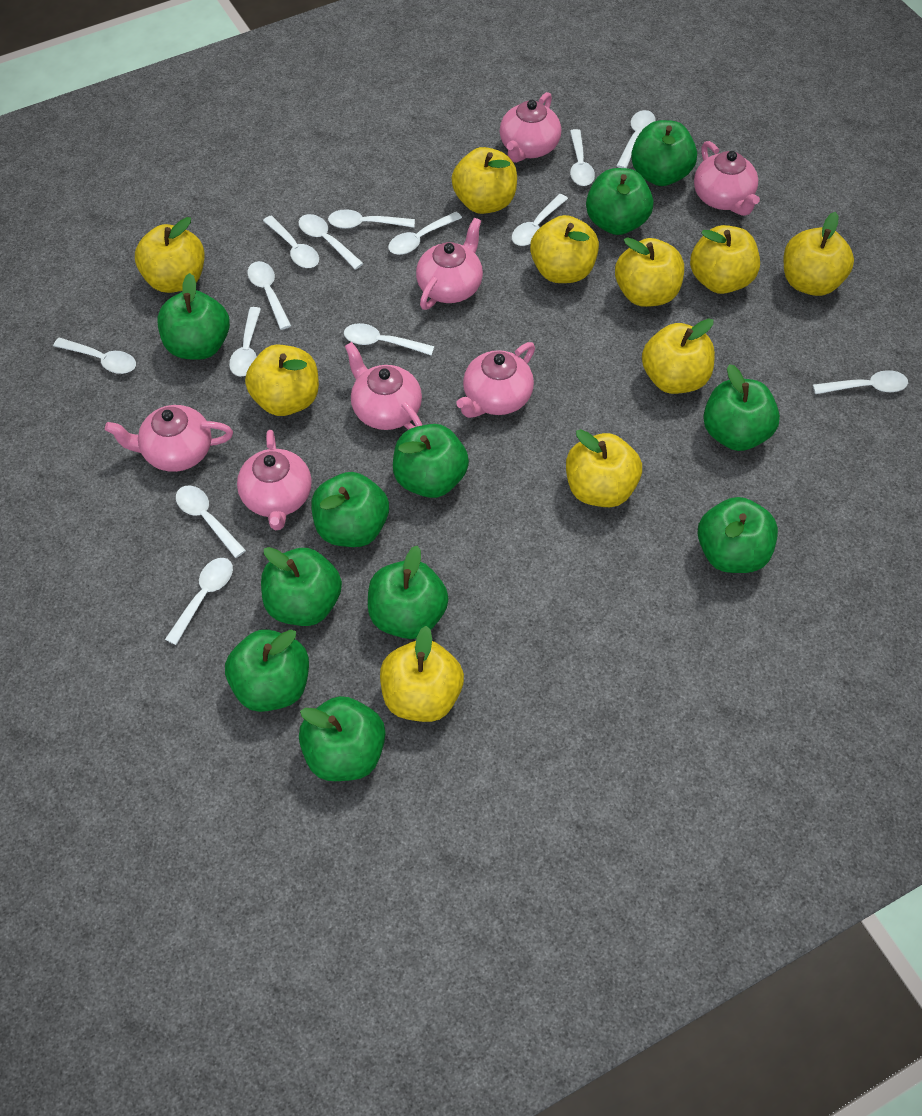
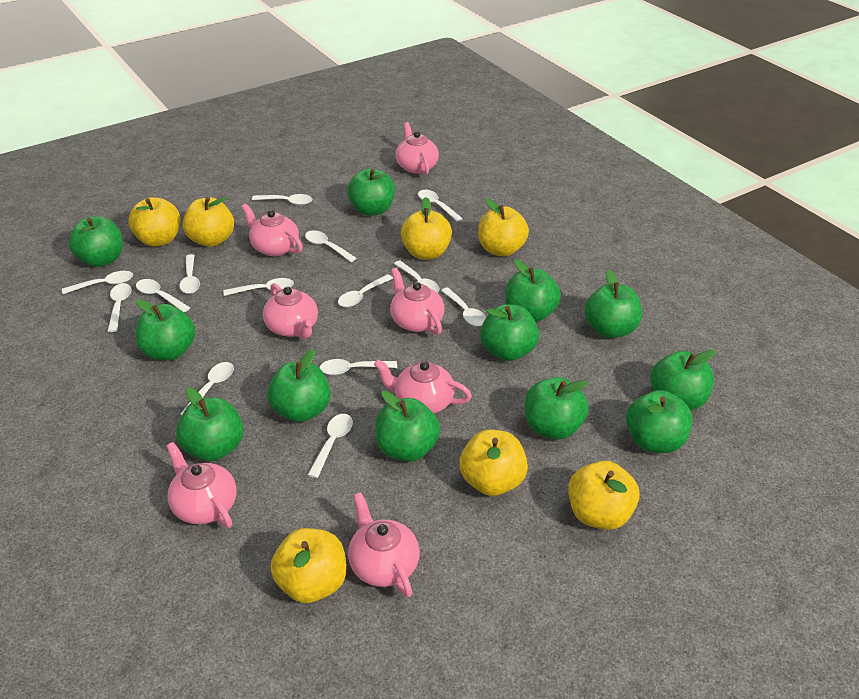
green apple: 11 -> 12
yellow apple: 10 -> 7

